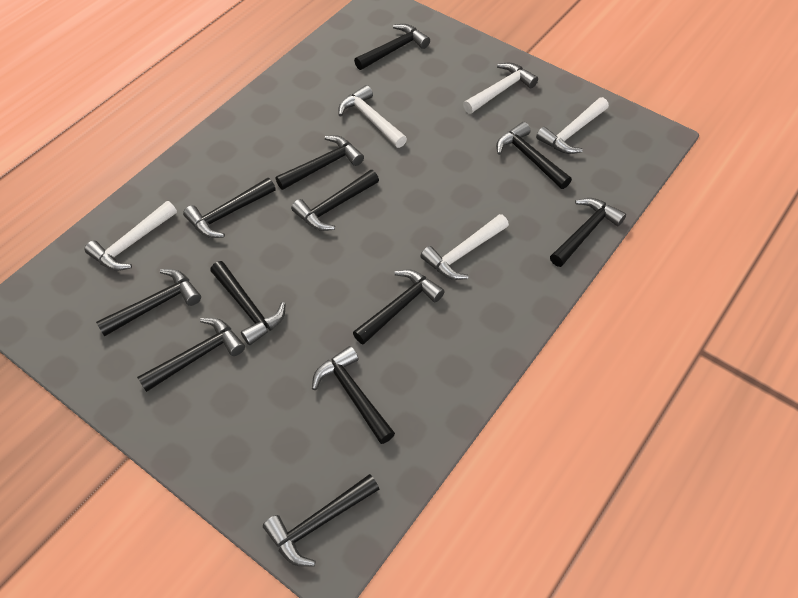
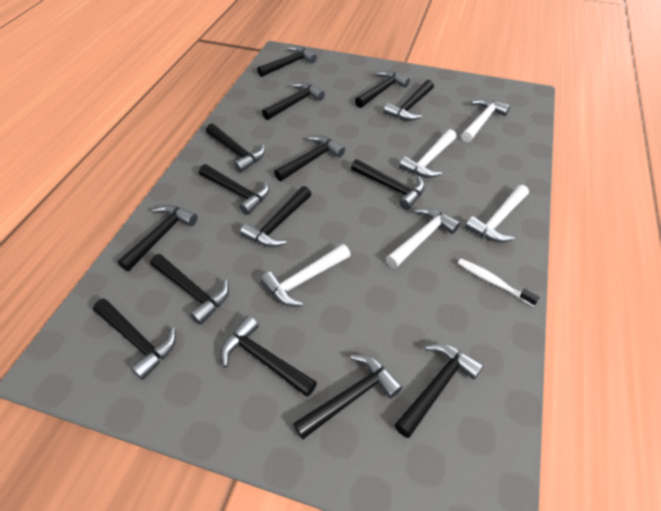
black hammer: 12 -> 15
white toothbrush: 0 -> 1

